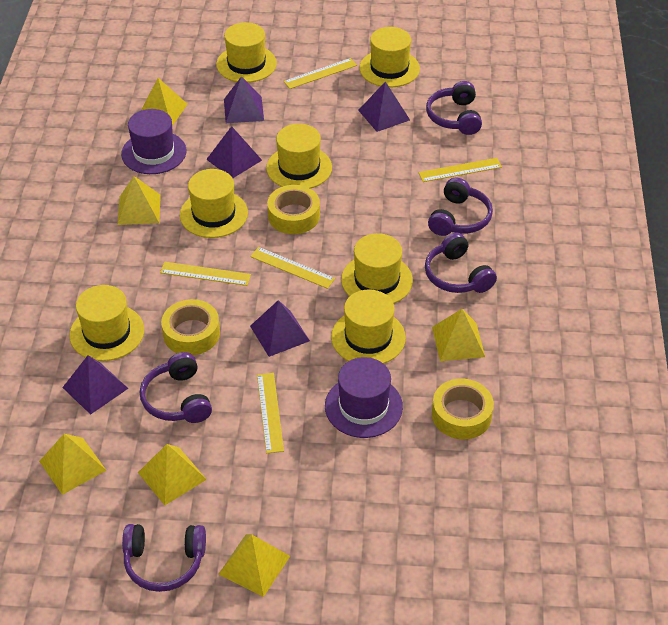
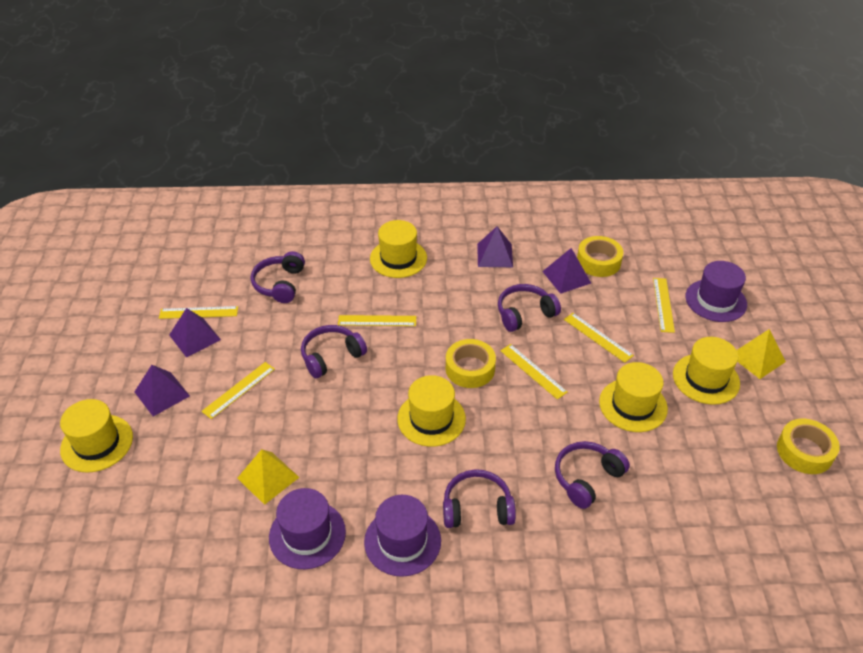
purple hat: 2 -> 3
purple pyramid: 5 -> 4
yellow hat: 7 -> 5
yellow pyramid: 6 -> 2
yellow ruler: 5 -> 6

